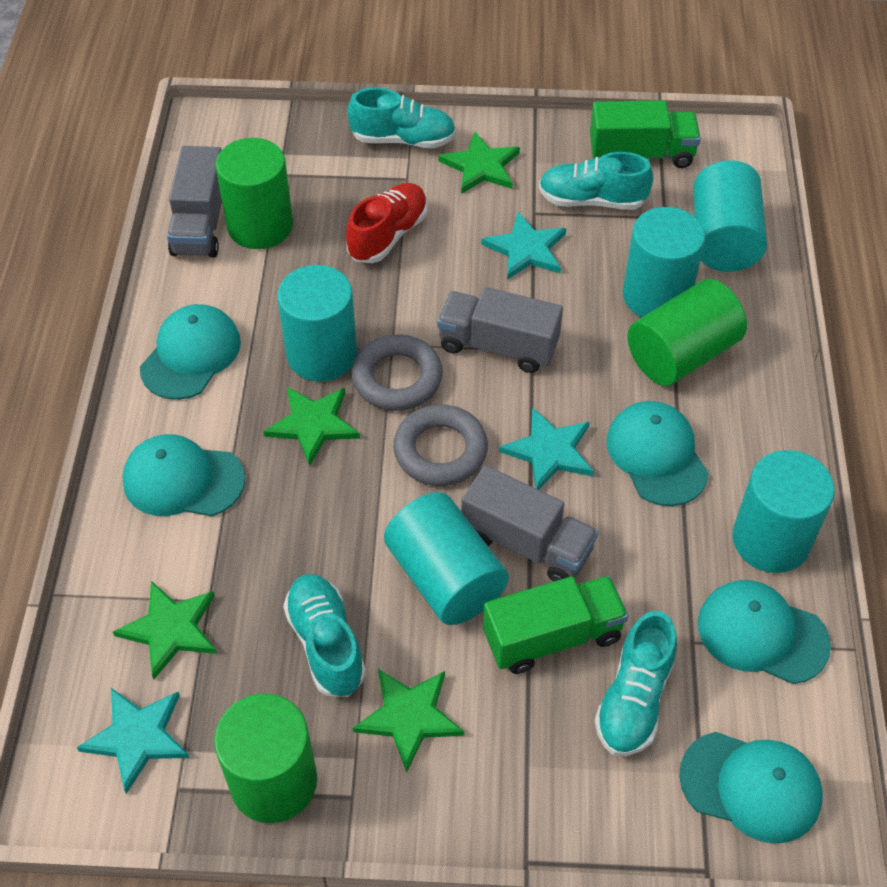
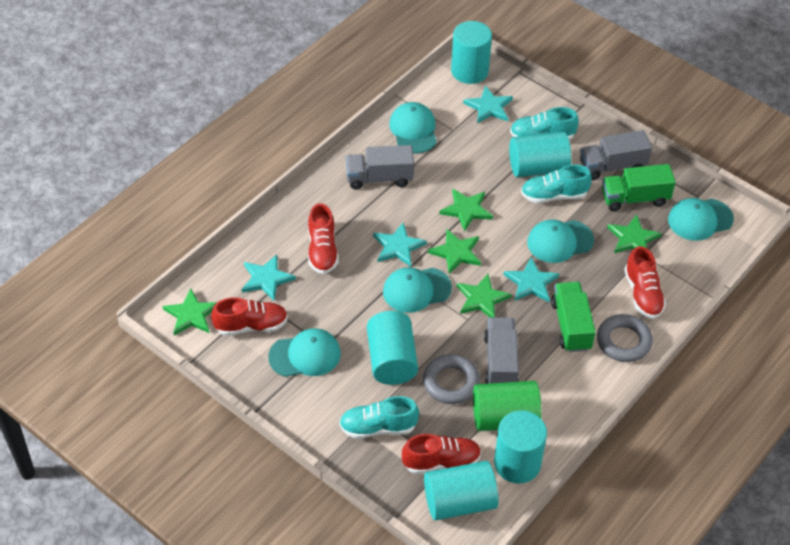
green cylinder: 3 -> 1
green star: 4 -> 5
red shoe: 1 -> 4
turquoise shoe: 4 -> 3
turquoise star: 3 -> 4

